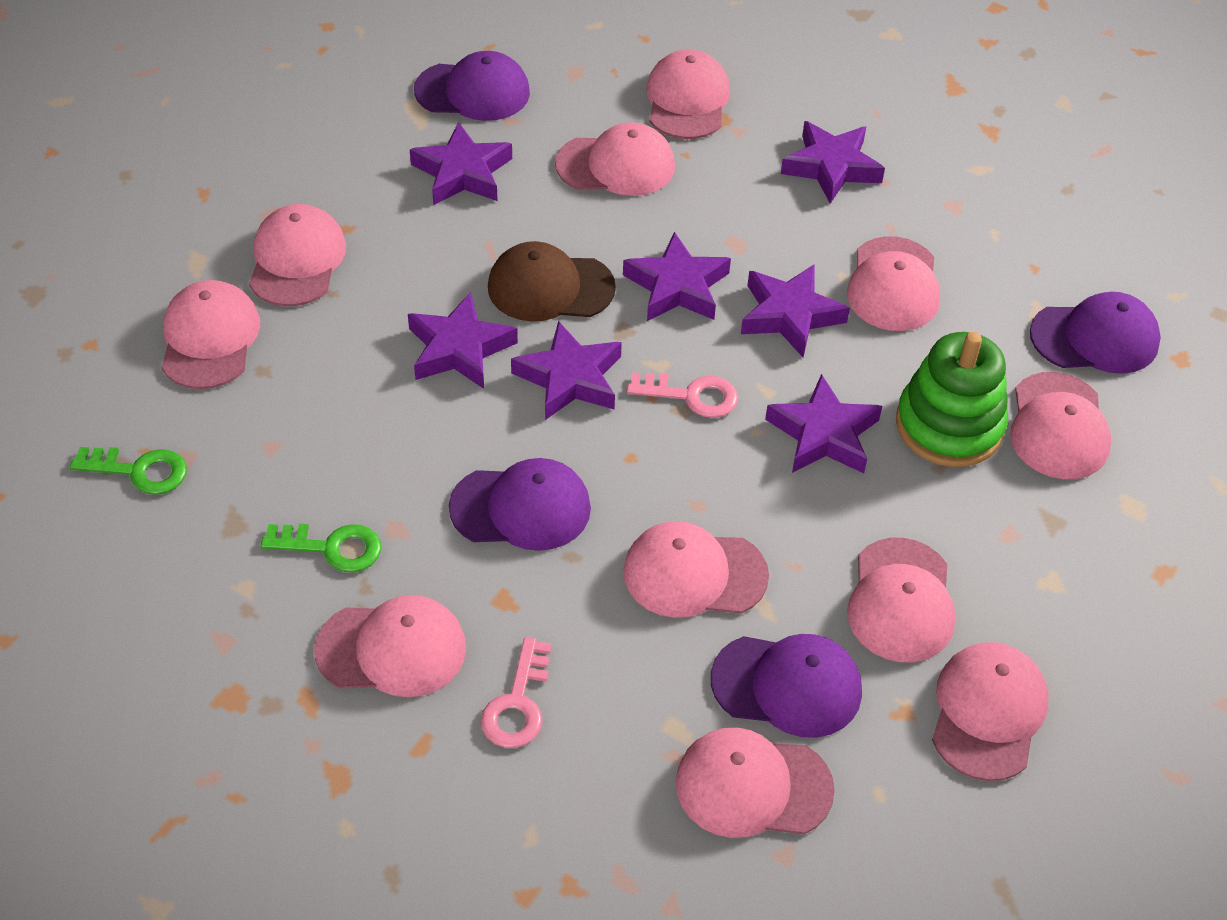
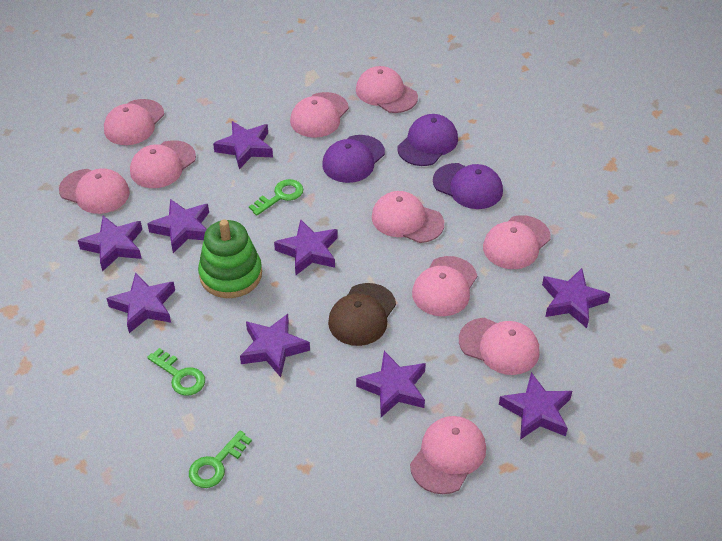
green key: 2 -> 3
pink cap: 11 -> 10
pink key: 2 -> 0
purple cap: 4 -> 3
purple star: 7 -> 9

